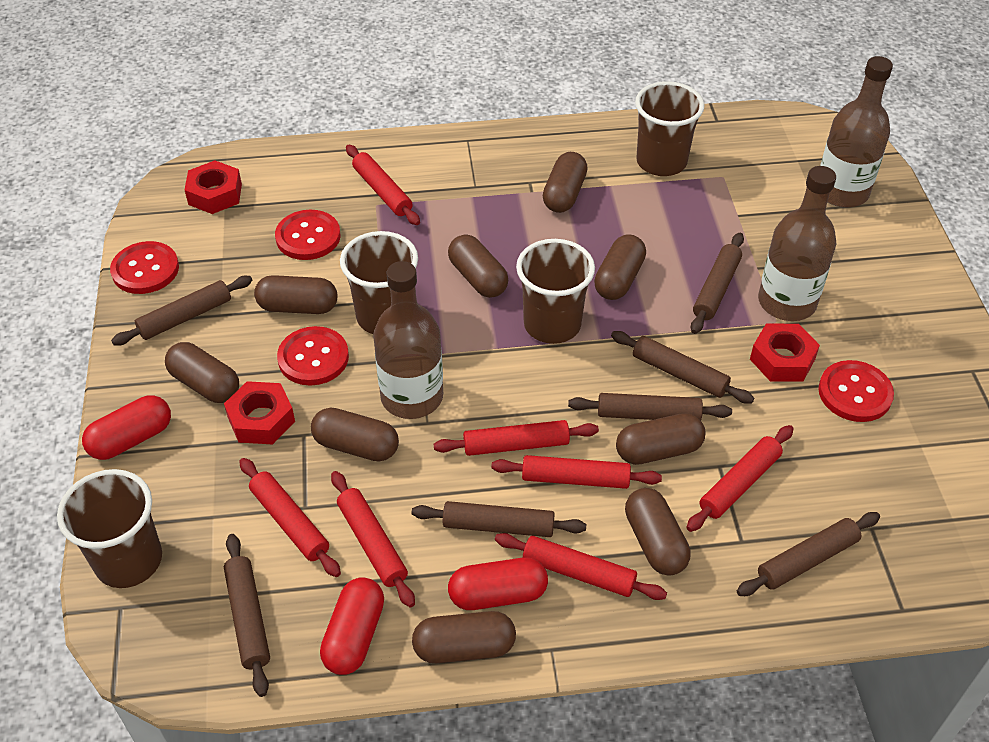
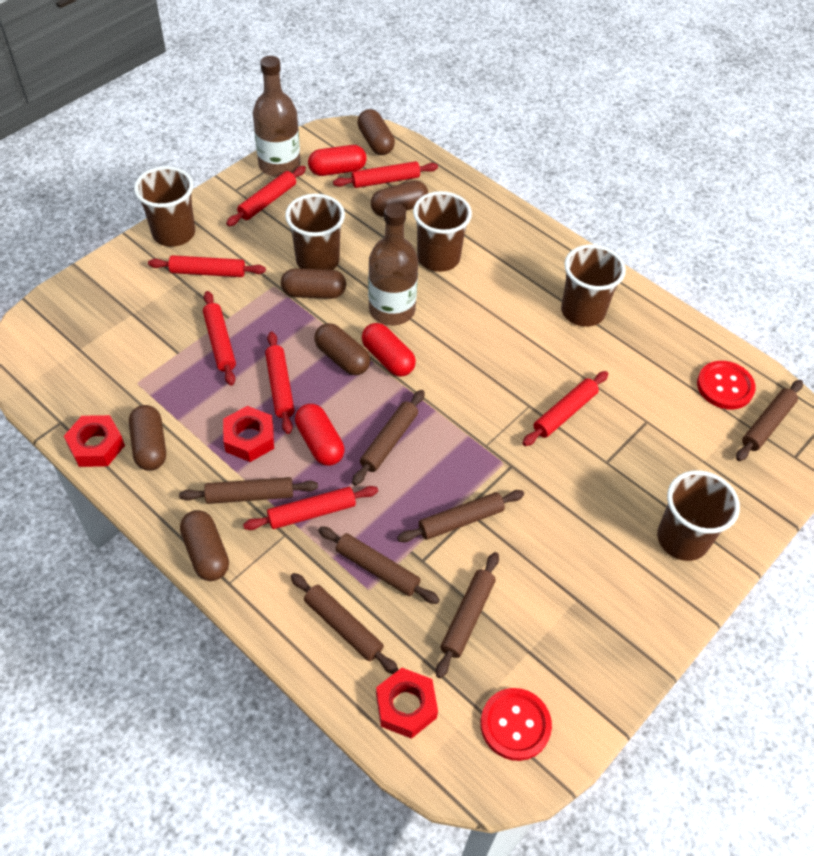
brown bottle: 3 -> 2
brown capsule: 9 -> 6
brown cup: 4 -> 5
red button: 4 -> 2

